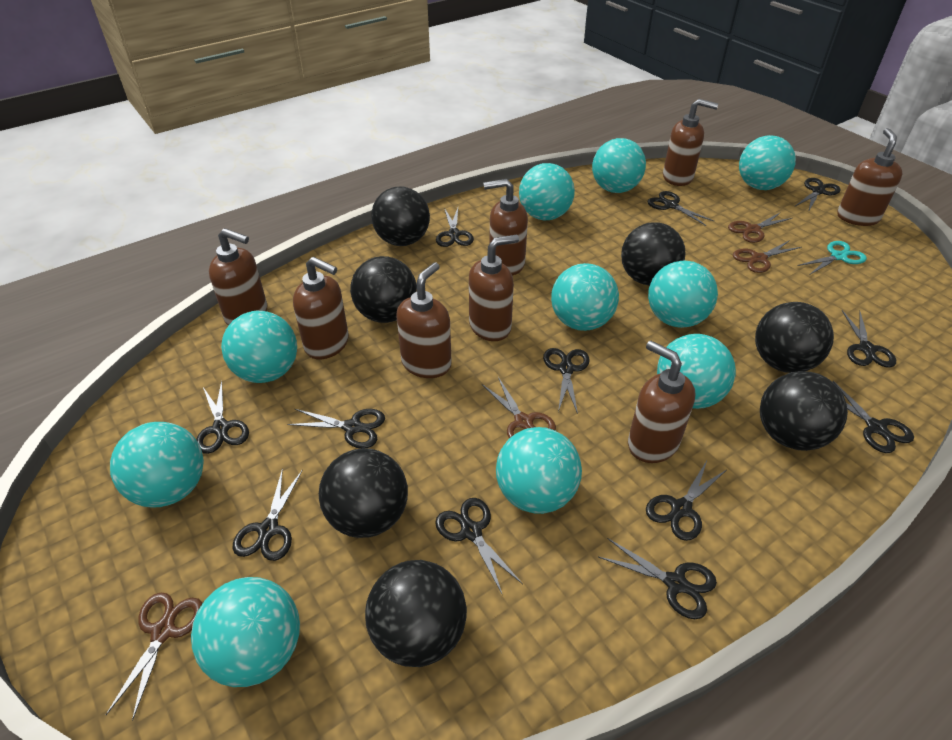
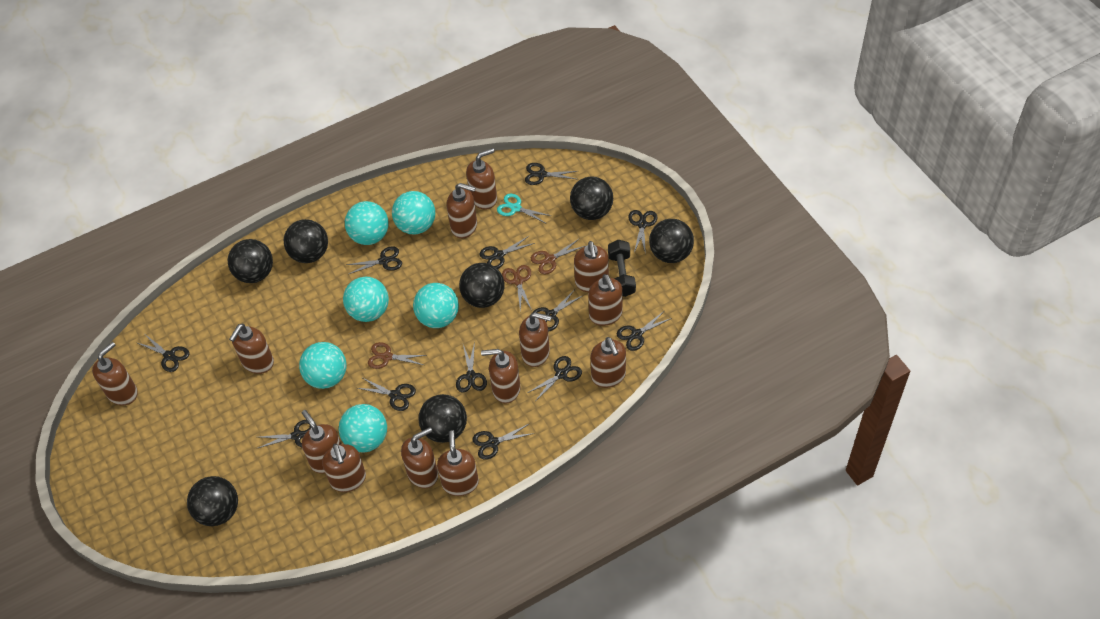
black dumbbell: 0 -> 1
brown scissors: 4 -> 3
brown soap dispenser: 8 -> 13
turquoise ball: 10 -> 6

